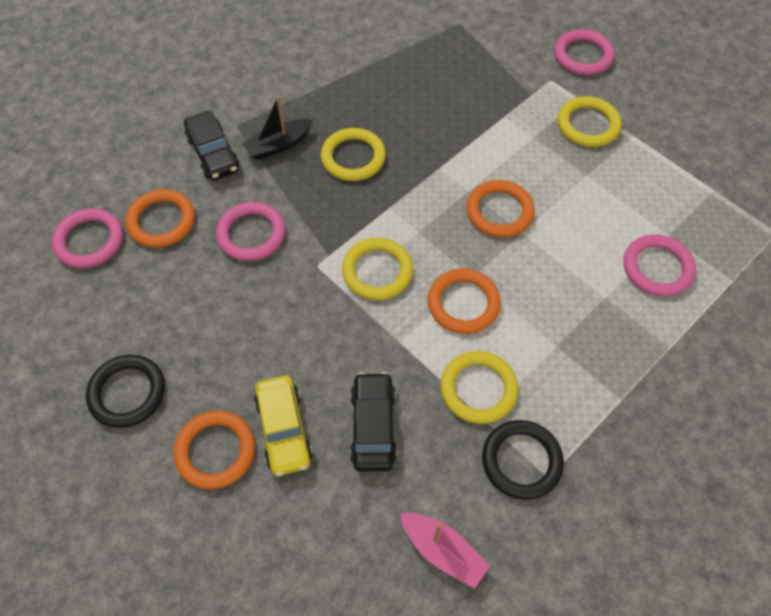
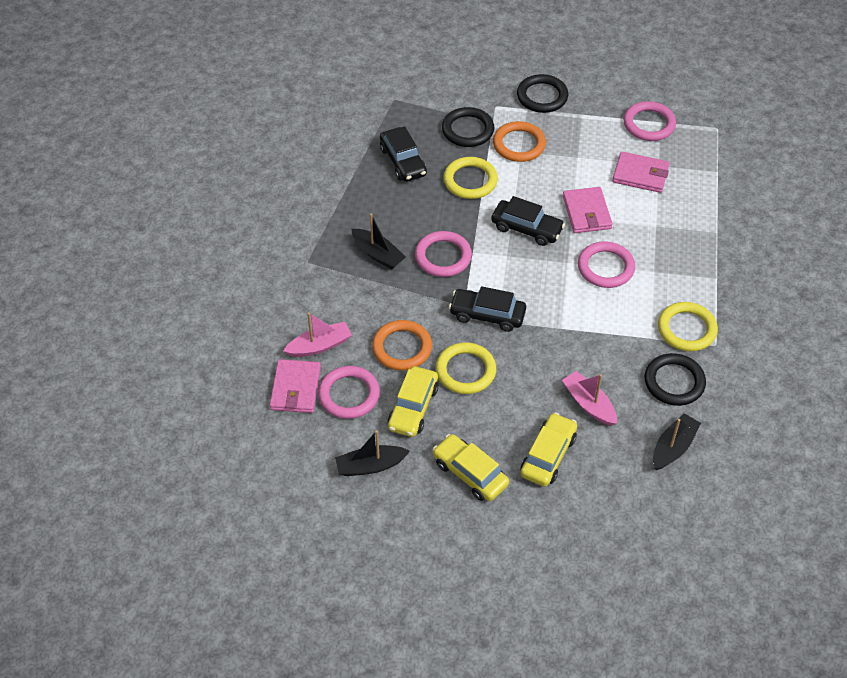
black boat: 1 -> 3
black car: 2 -> 3
black ring: 2 -> 3
orange ring: 4 -> 2
pink boat: 1 -> 2
pink wallet: 0 -> 3
yellow car: 1 -> 3
yellow ring: 4 -> 3

